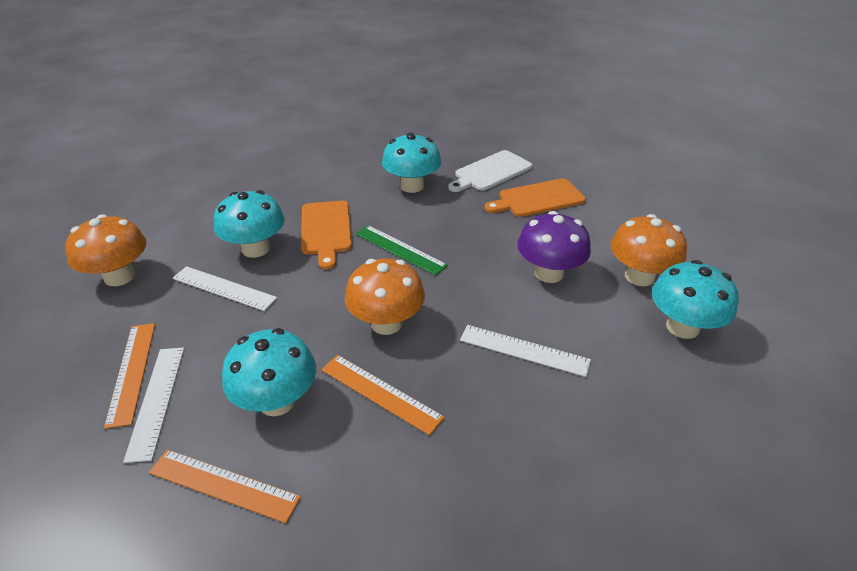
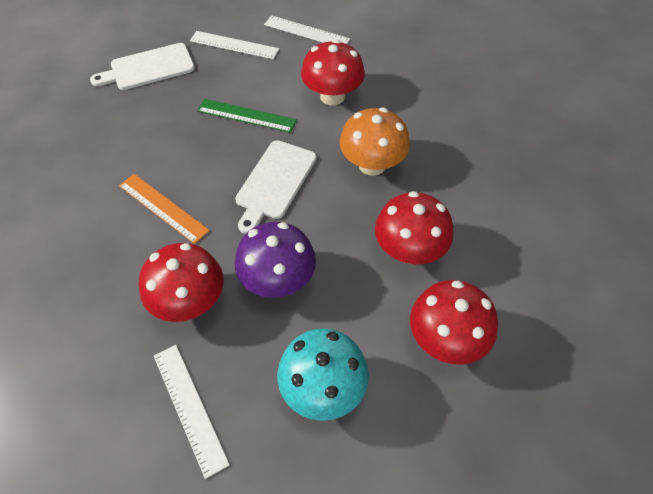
orange cutting board: 2 -> 0
orange mushroom: 3 -> 1
orange ruler: 3 -> 1
red mushroom: 0 -> 4
turquoise mushroom: 4 -> 1
white cutting board: 1 -> 2

